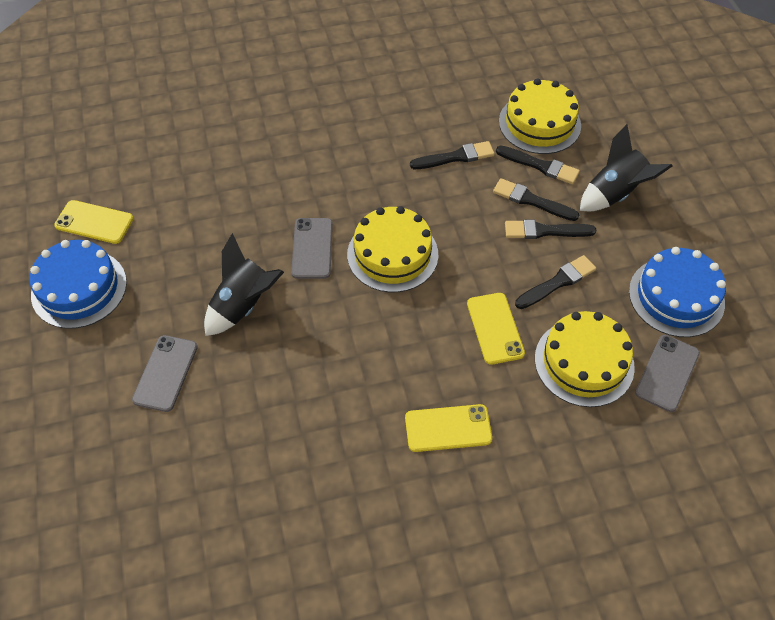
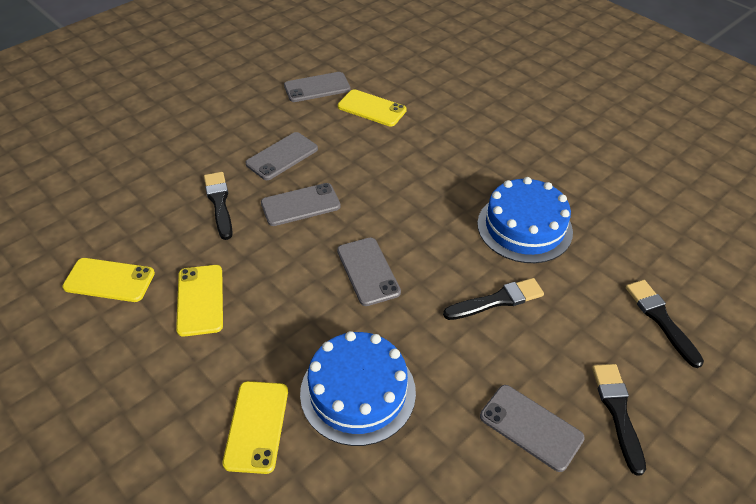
black brush: 5 -> 4
black rocket: 2 -> 0
grey phone: 3 -> 5
yellow cake: 3 -> 0
yellow phone: 3 -> 4

